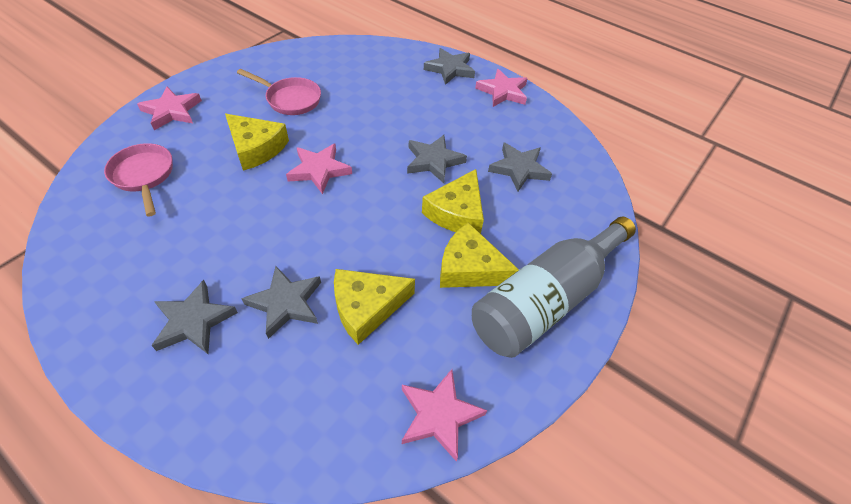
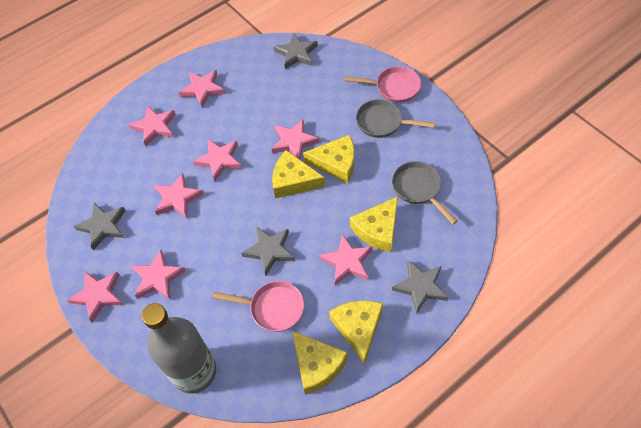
grey pan: 0 -> 2
grey star: 5 -> 4
pink star: 4 -> 8
yellow cheese: 4 -> 5

